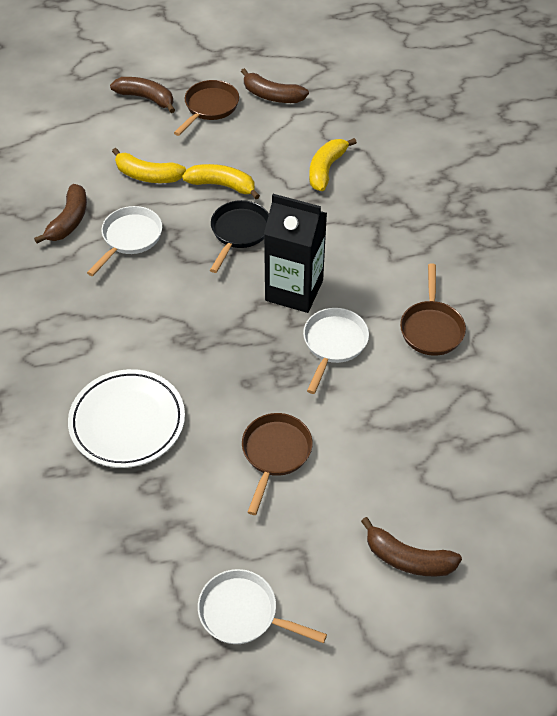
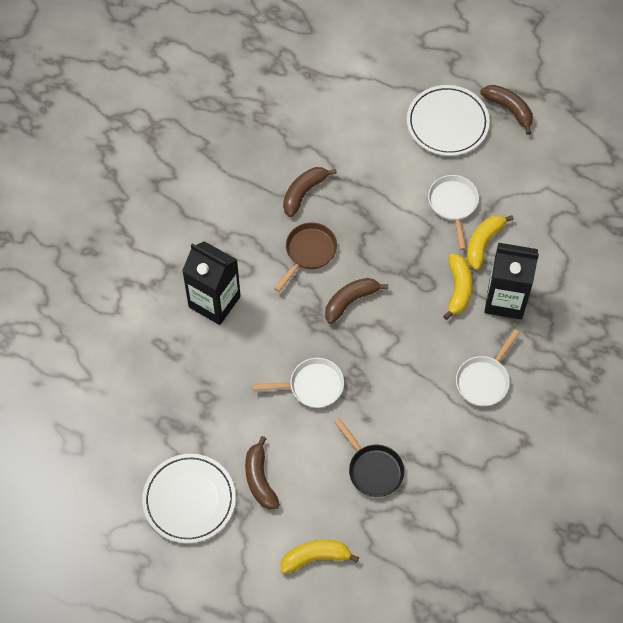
black carton: 1 -> 2
brown pan: 3 -> 1
white plate: 1 -> 2

